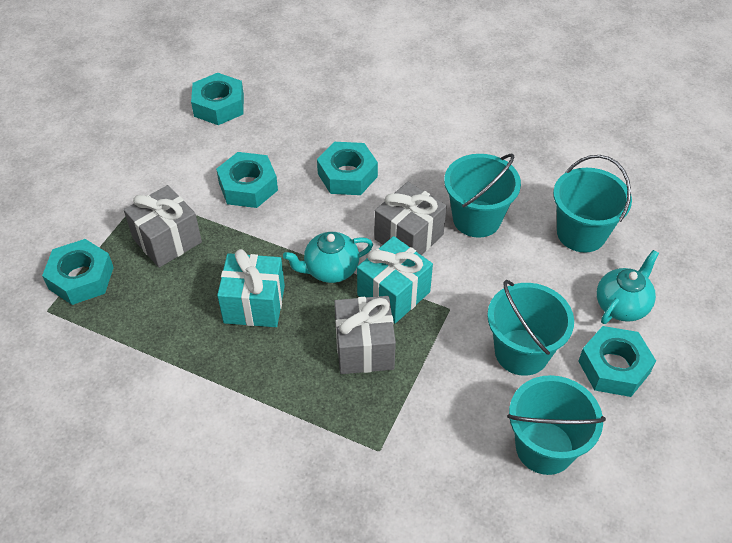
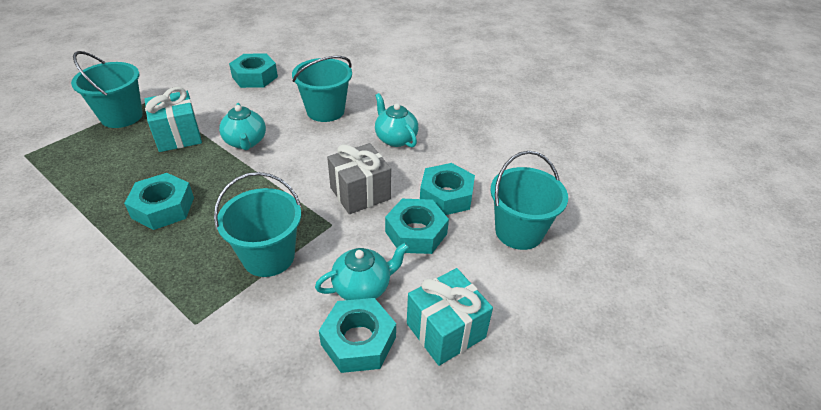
grey gift: 3 -> 1
turquoise teapot: 2 -> 3

